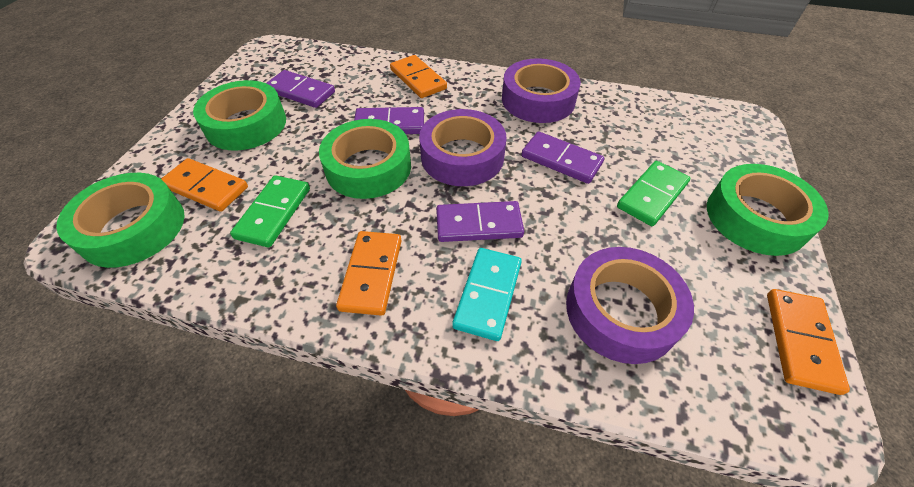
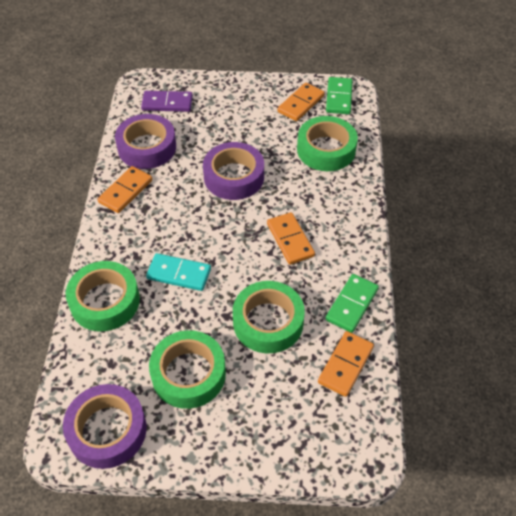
purple domino: 4 -> 1

